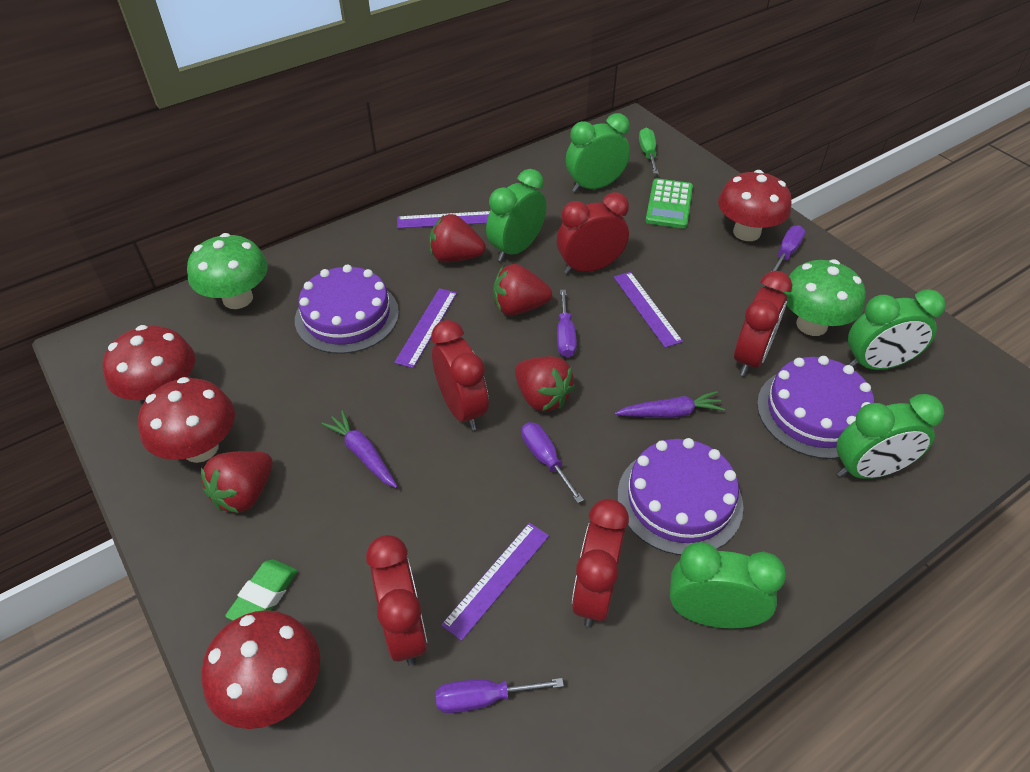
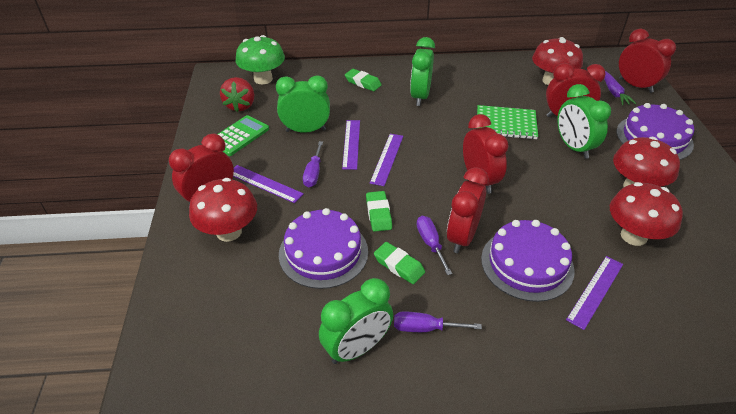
green clock: 5 -> 4
green eraser: 1 -> 3
green mushroom: 2 -> 1
green notebook: 0 -> 1
green screwdriver: 1 -> 0
purple carrot: 2 -> 1
purple screwdriver: 4 -> 3
red strawberry: 4 -> 1

